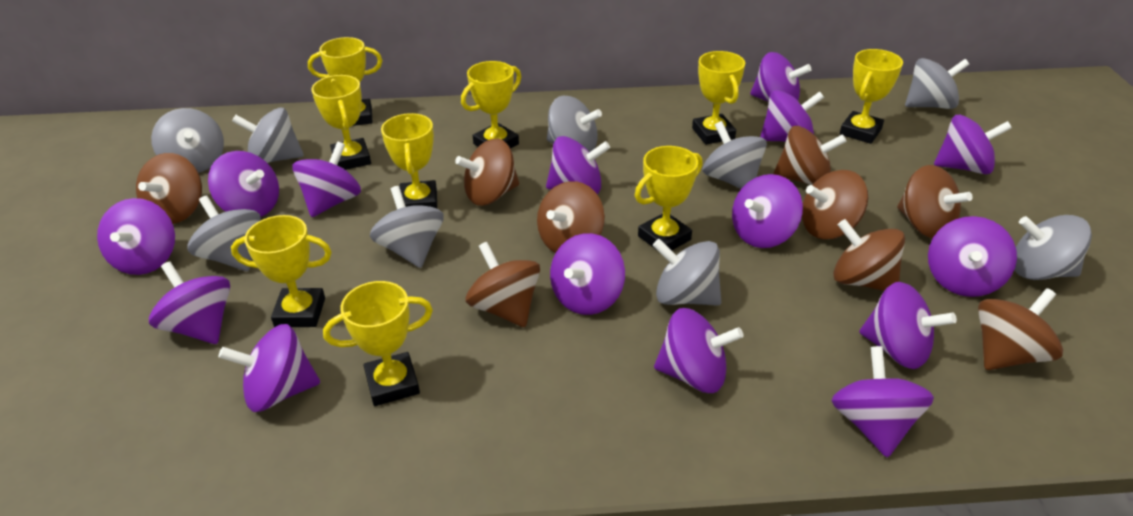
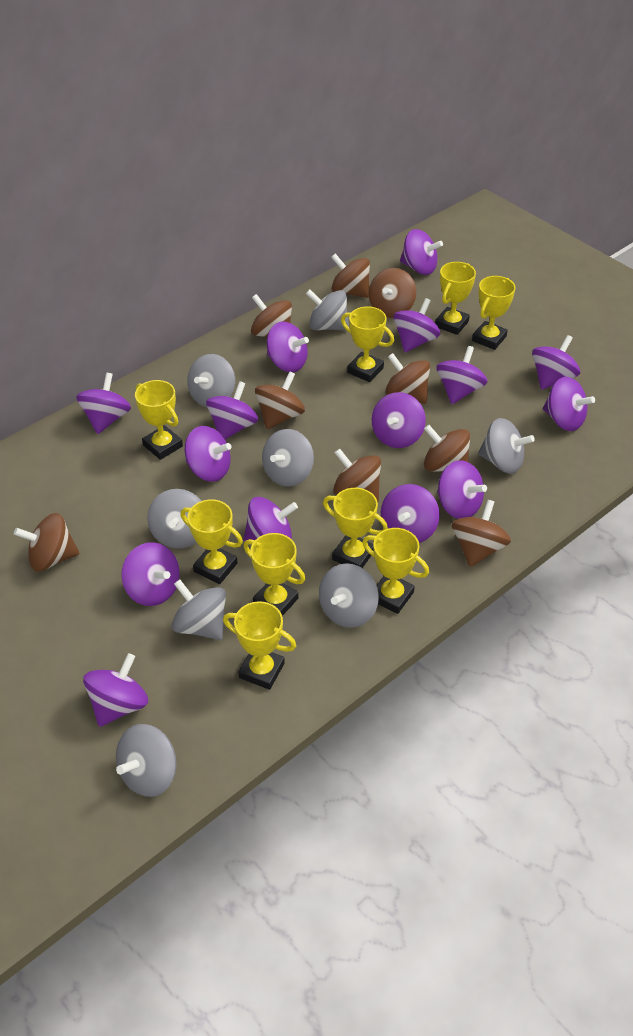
grey spinning top: 9 -> 8

